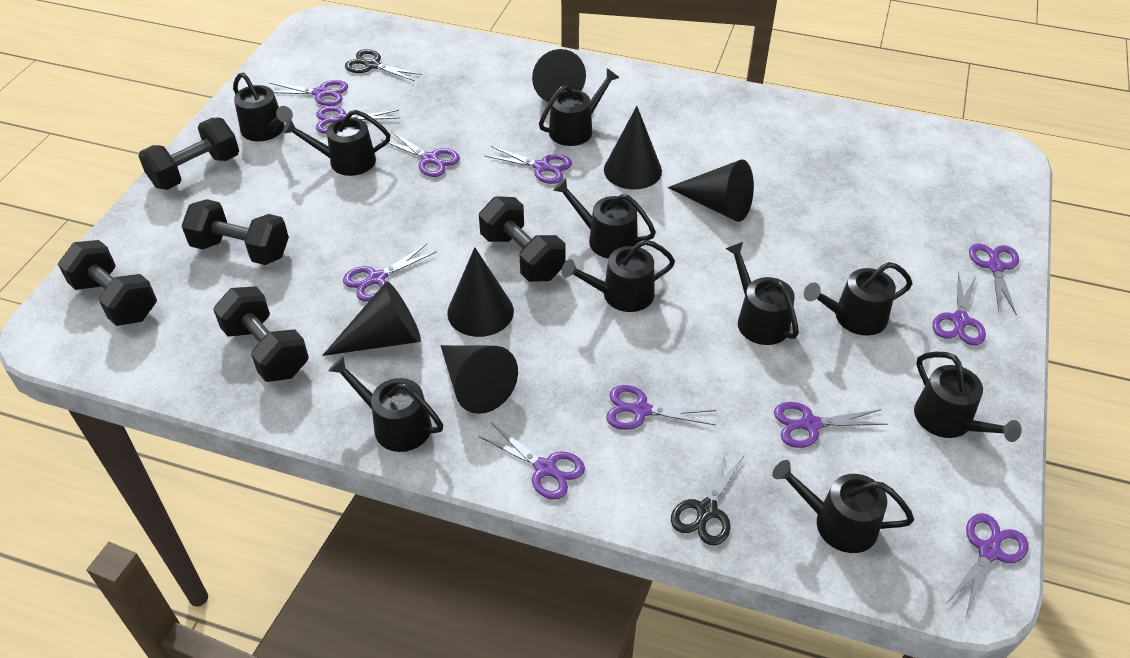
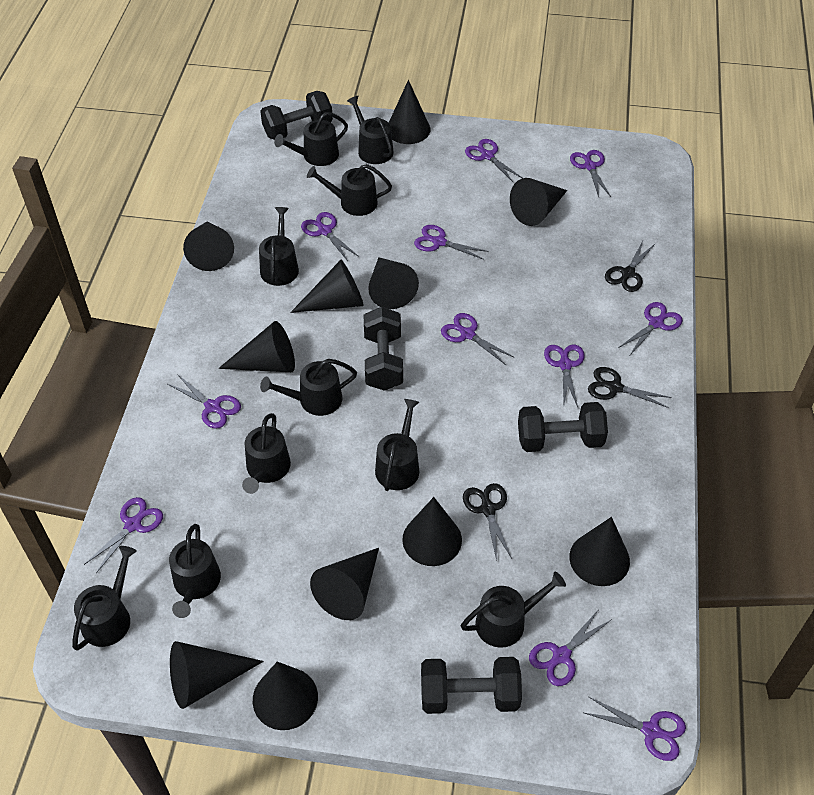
black cone: 6 -> 11
black dumbbell: 5 -> 4
black scissors: 2 -> 3

